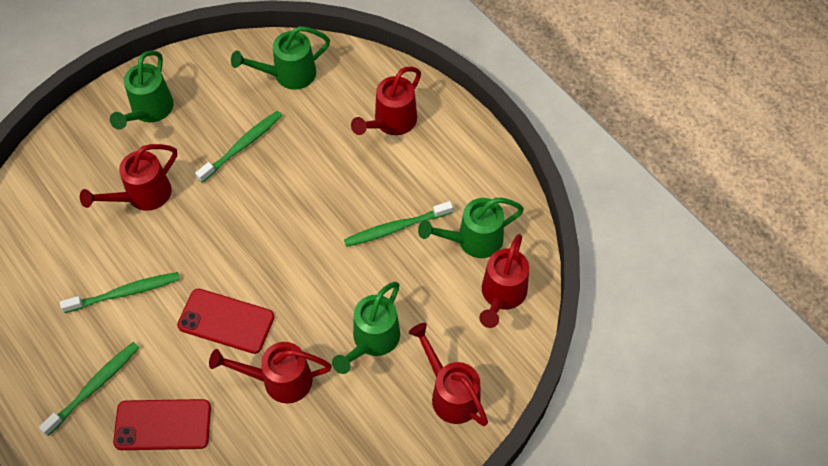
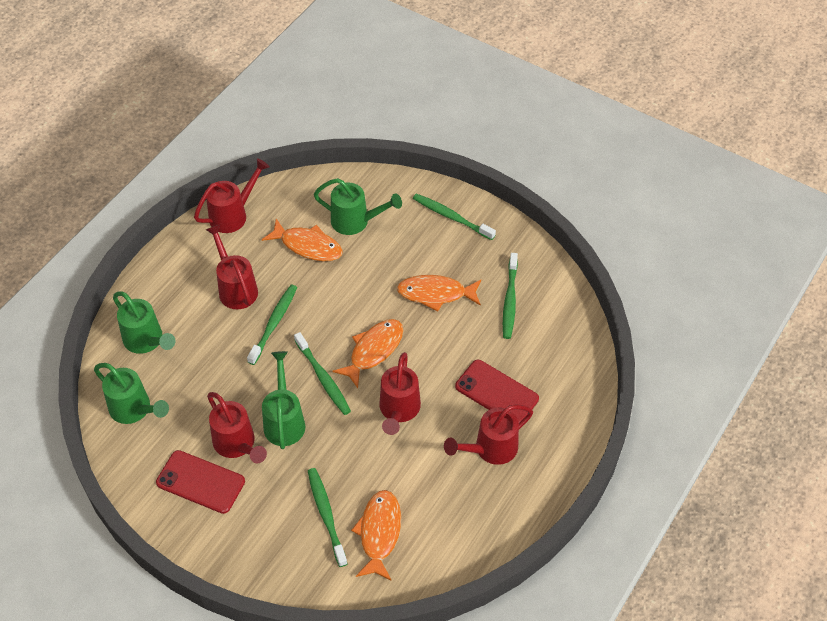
green toothbrush: 4 -> 5
orange fish: 0 -> 4

